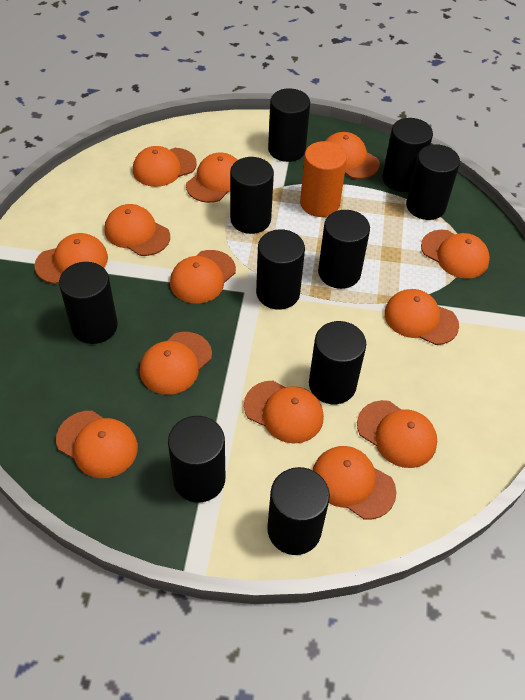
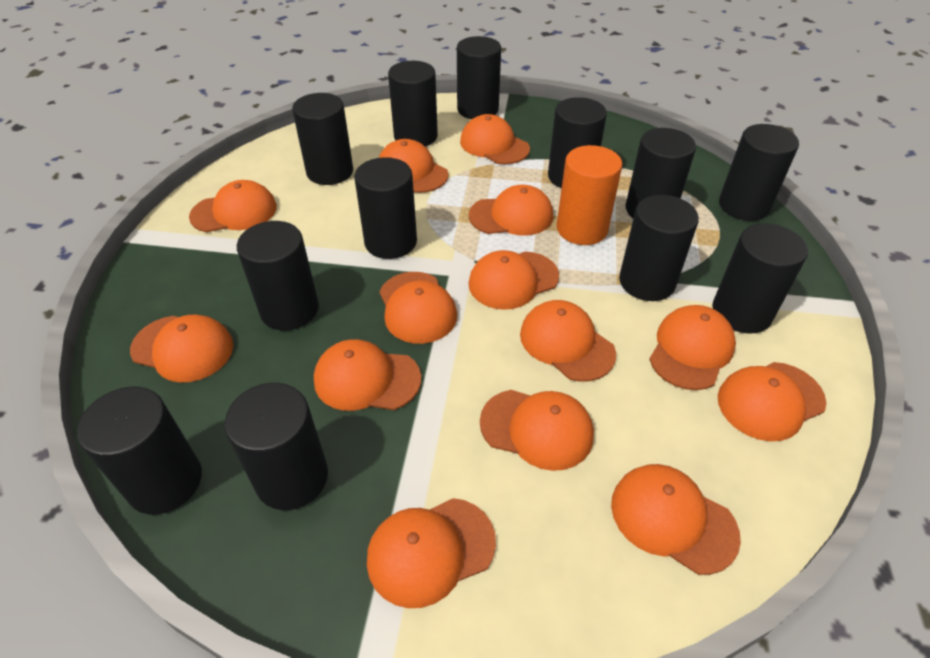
black cylinder: 10 -> 12
orange cap: 13 -> 14

